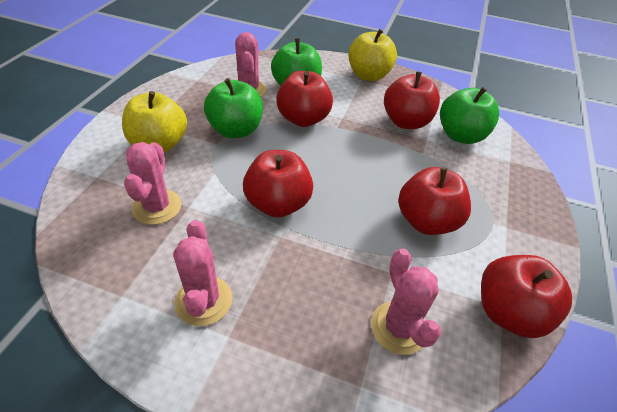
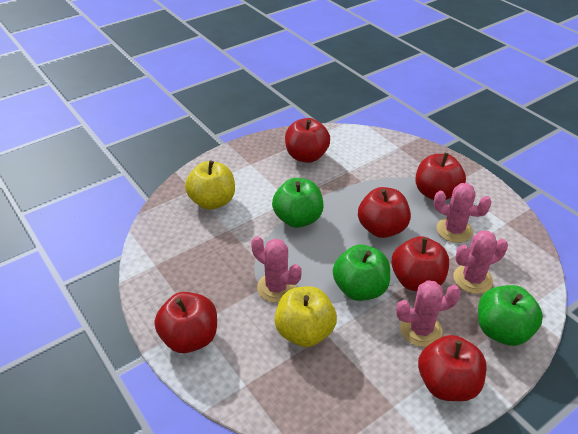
red apple: 5 -> 6

